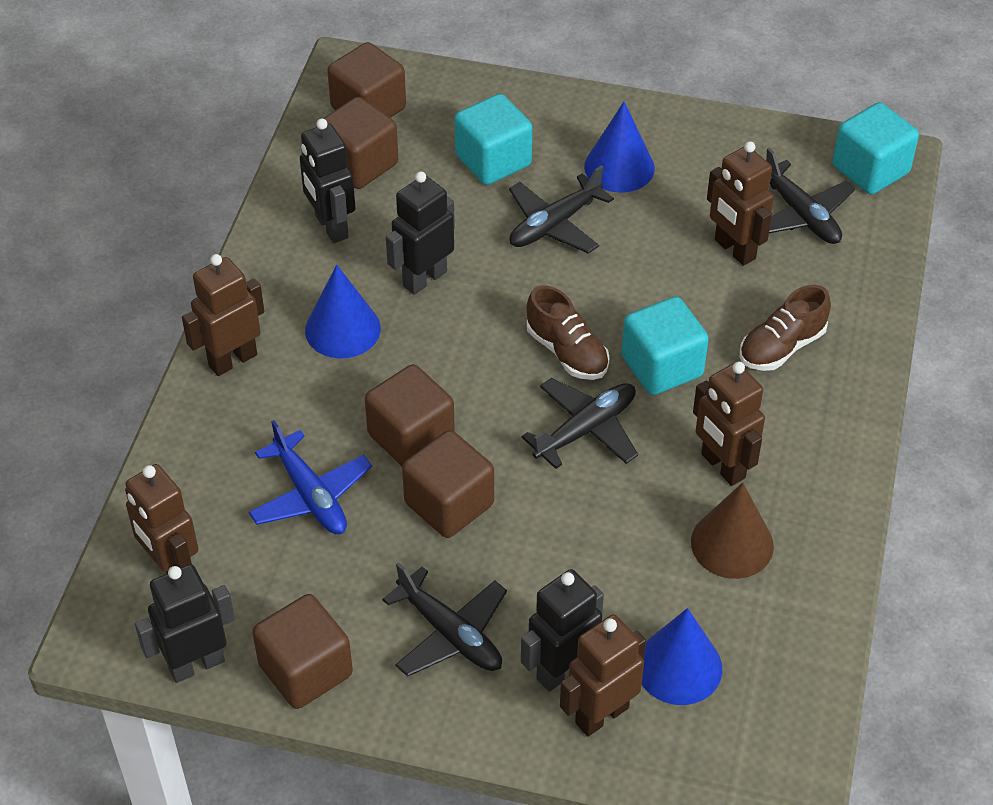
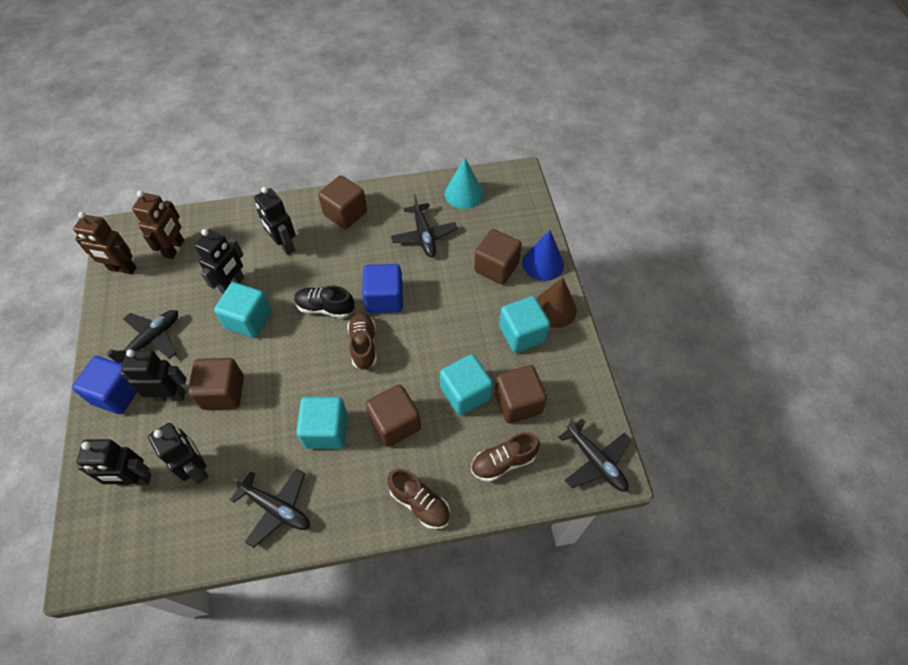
black robot: 4 -> 5
black shoe: 0 -> 1
blue cone: 3 -> 1
blue cube: 0 -> 2
blue plane: 1 -> 0
brown robot: 5 -> 2
brown shoe: 2 -> 3
turquoise cone: 0 -> 1
turquoise cube: 3 -> 4

